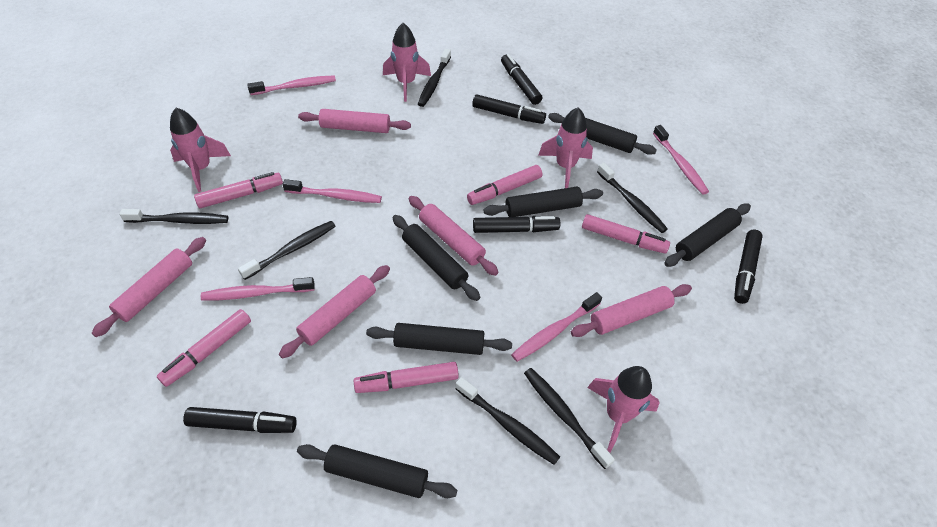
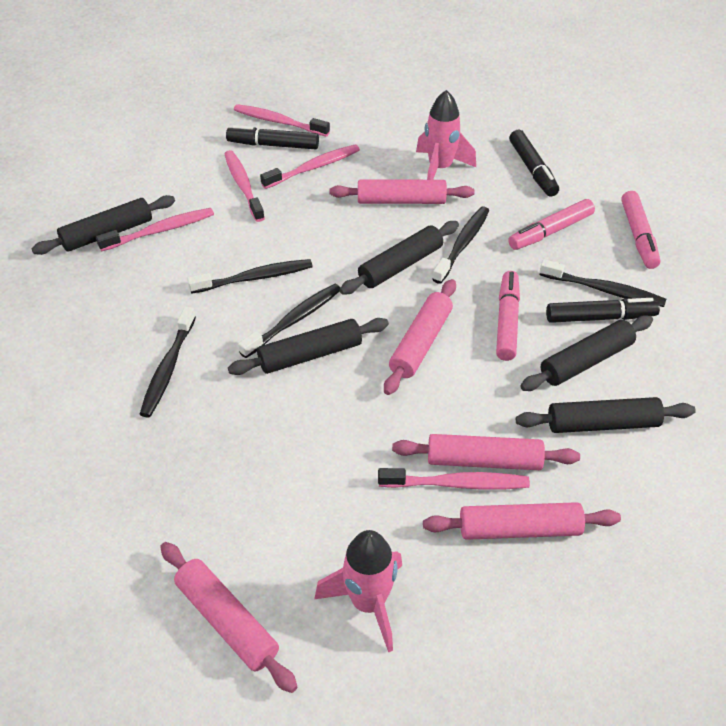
black marker: 5 -> 3
black rolling pin: 6 -> 5
black toothbrush: 6 -> 5
pink marker: 5 -> 3
pink rocket: 4 -> 2

